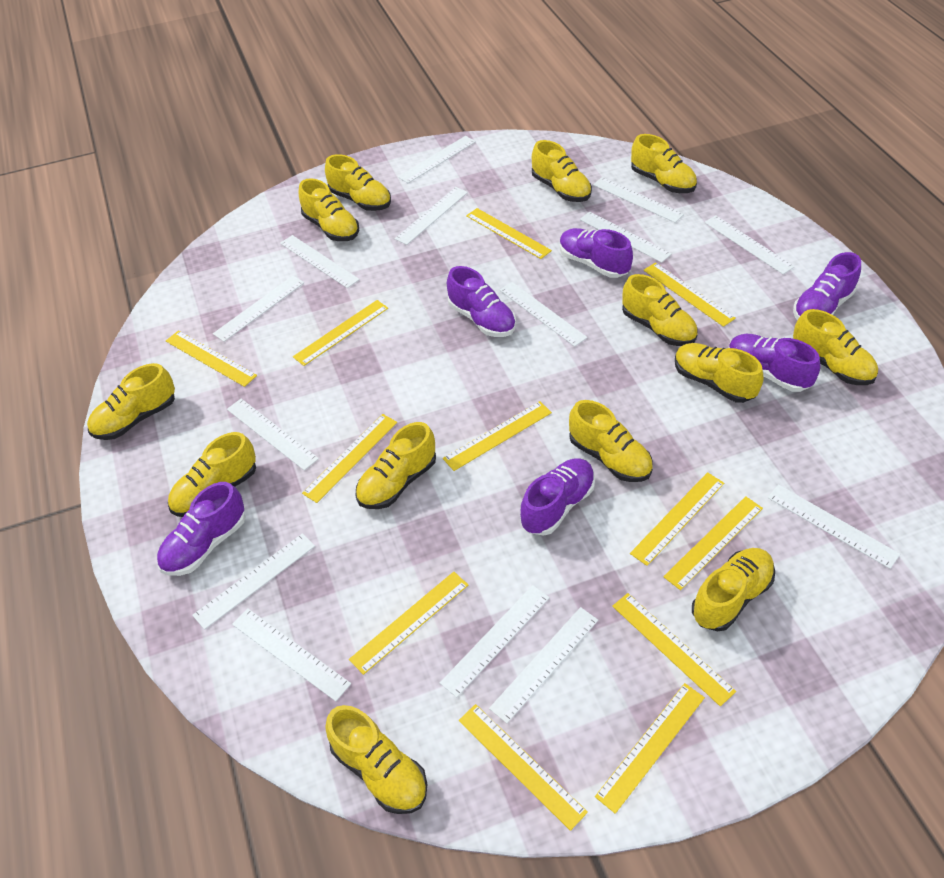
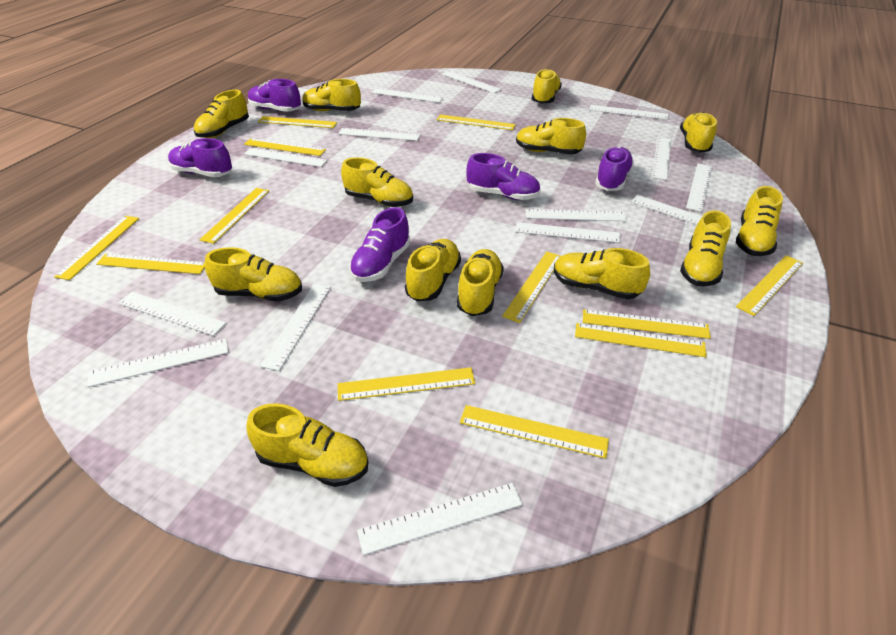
purple shoe: 6 -> 5

